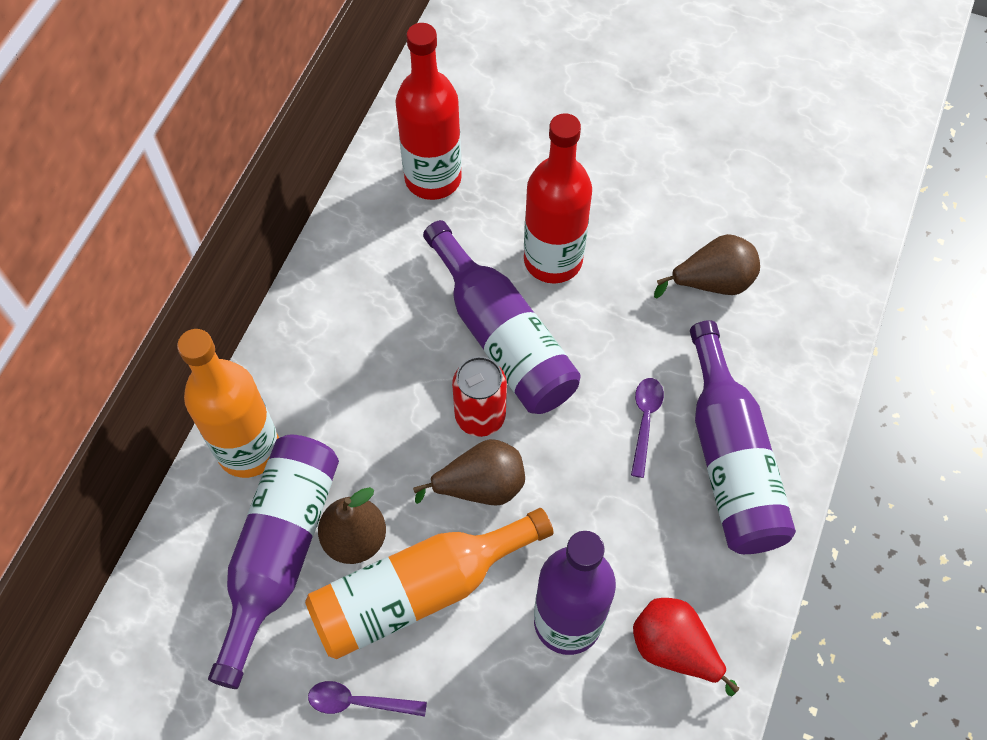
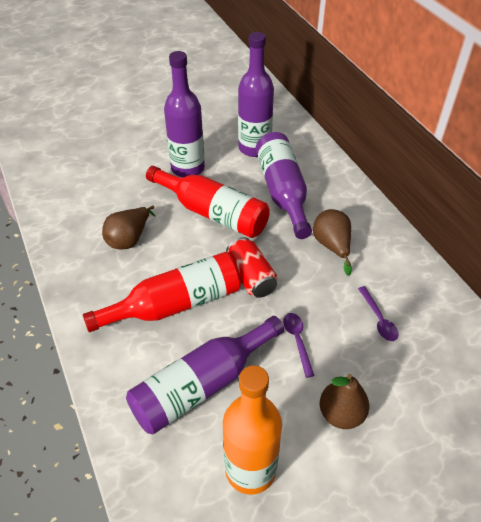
orange bottle: 2 -> 1
red pear: 1 -> 0

